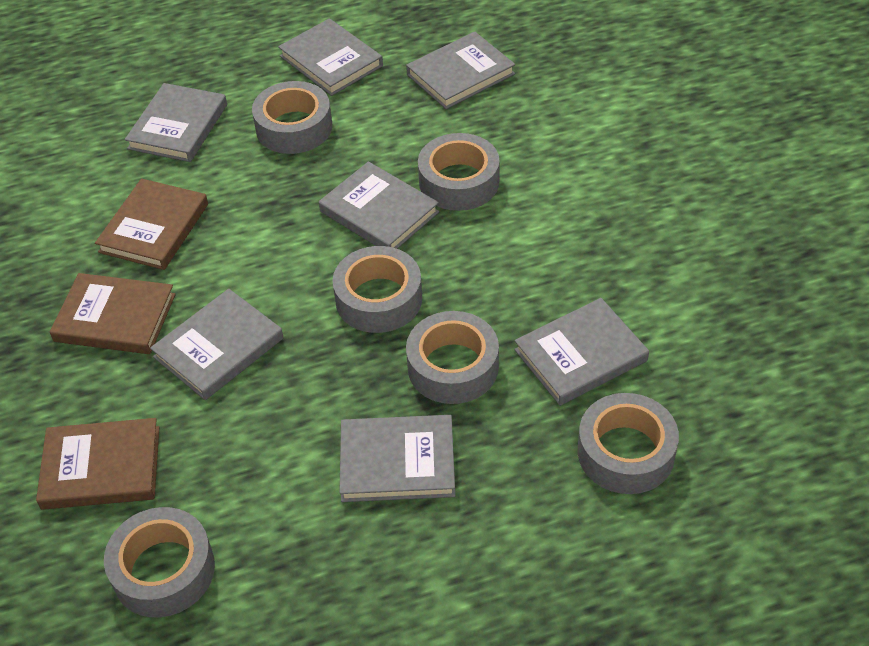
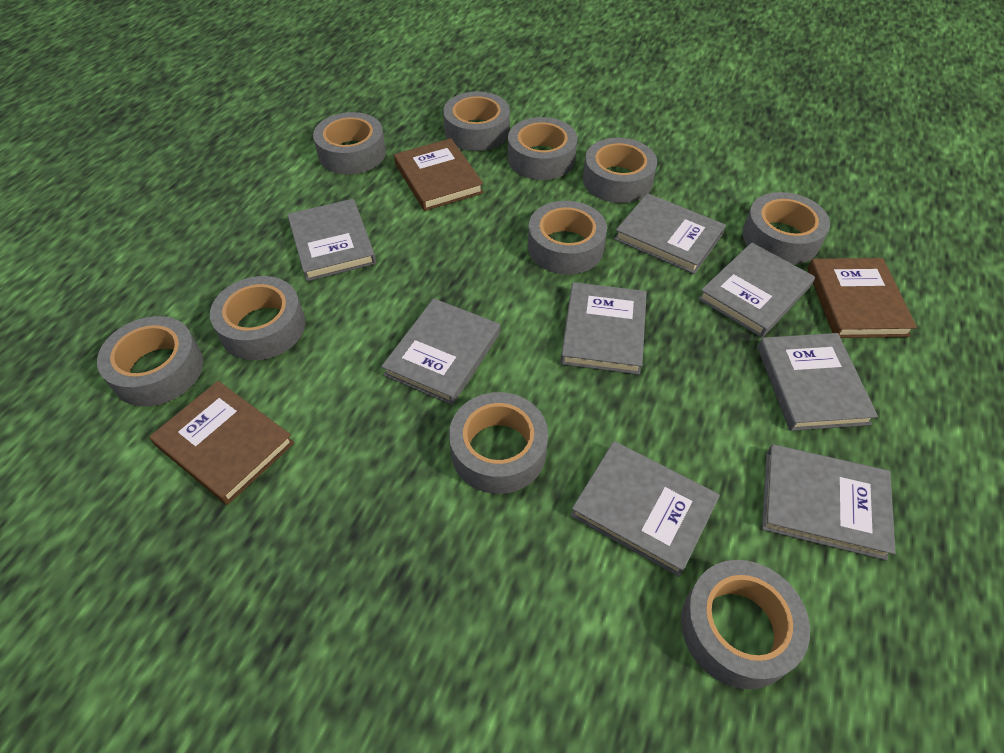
grey book: 7 -> 8
grey tape: 6 -> 10

